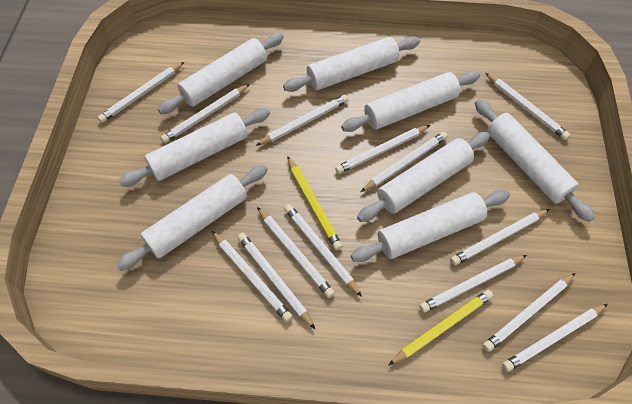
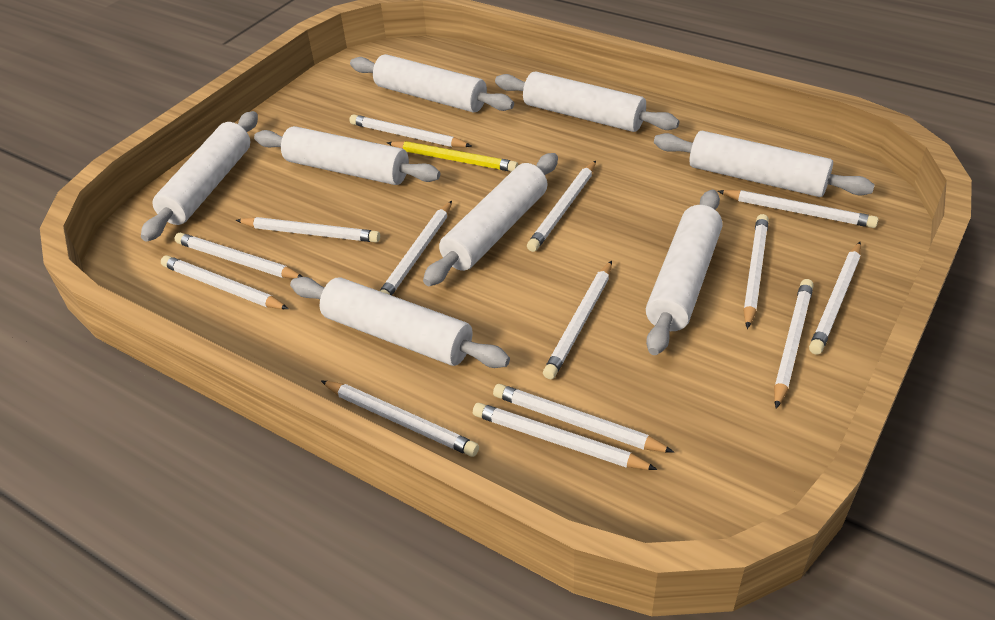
yellow pencil: 2 -> 1

